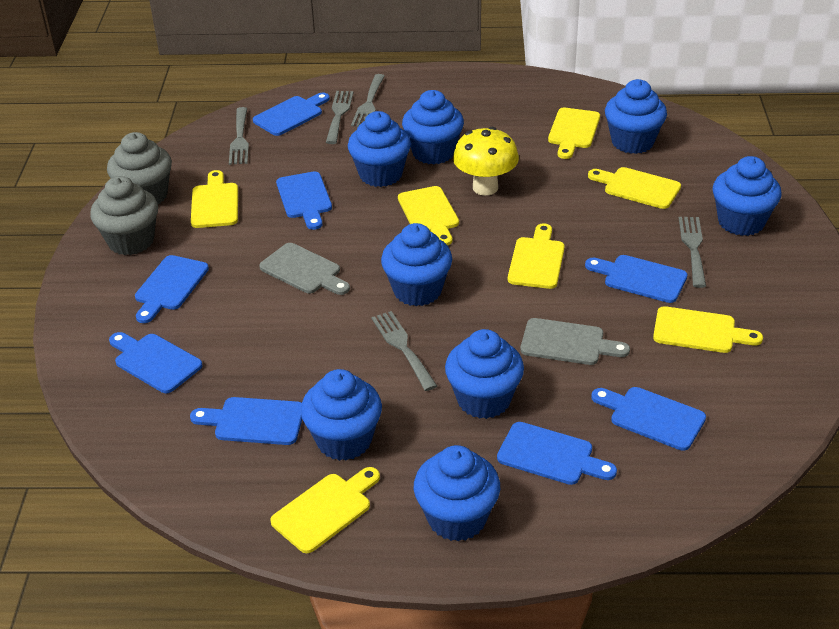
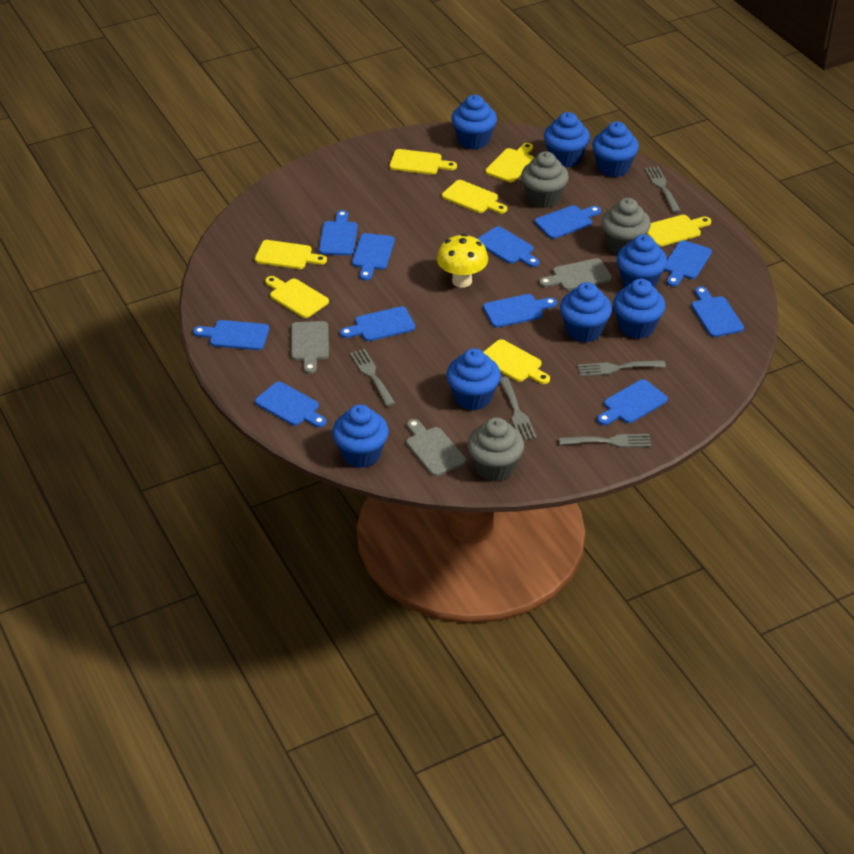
blue cutting board: 8 -> 11
grey cupcake: 2 -> 3
grey cutting board: 2 -> 3

